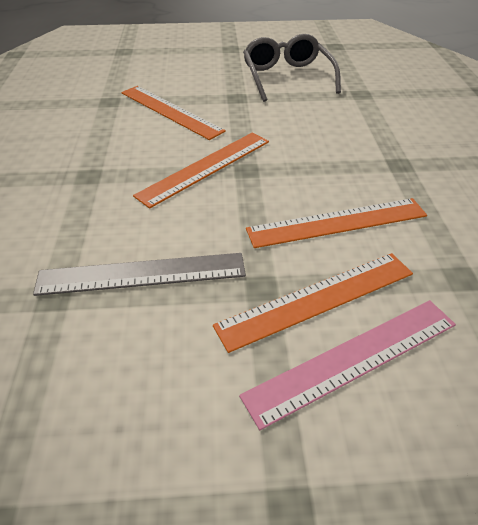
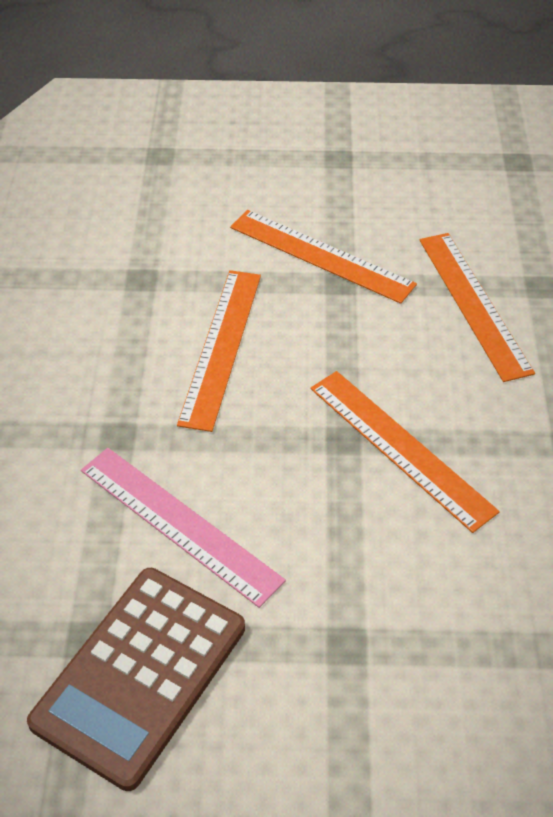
brown calculator: 0 -> 1
grey glasses: 1 -> 0
grey ruler: 1 -> 0

